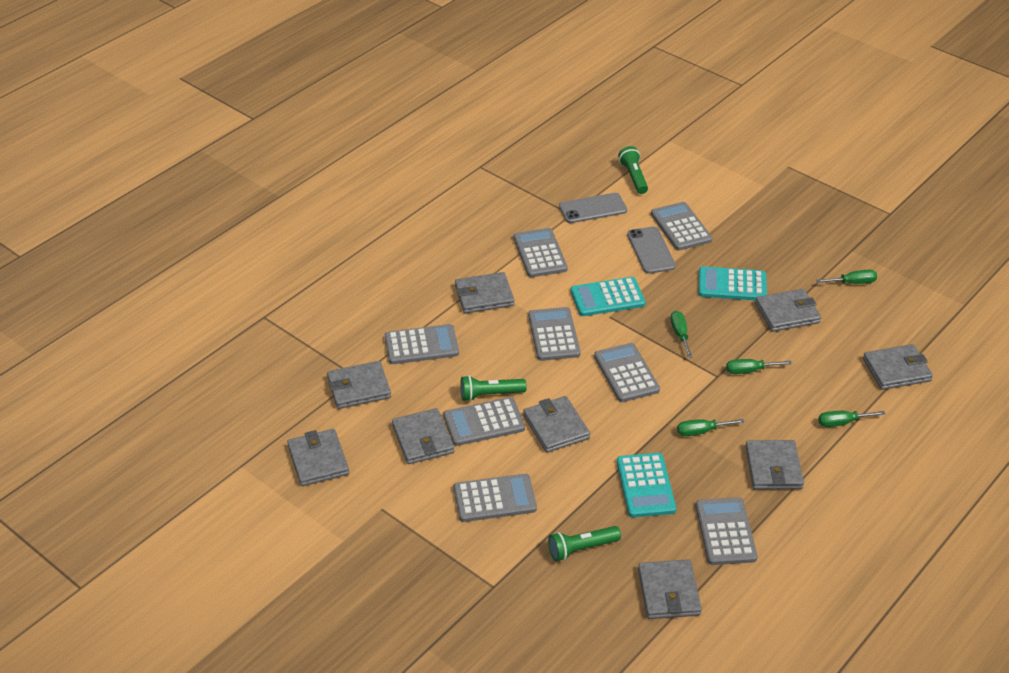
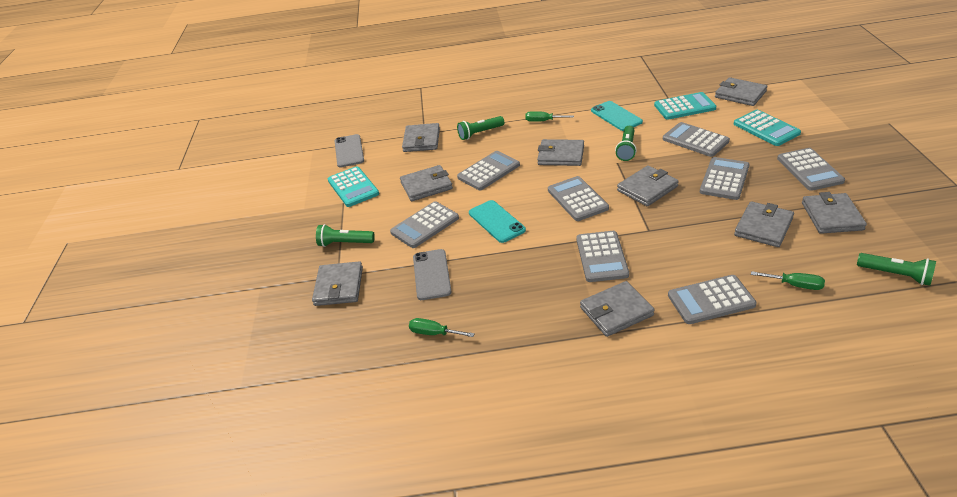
green flashlight: 3 -> 4
green screwdriver: 5 -> 3
turquoise phone: 0 -> 2

